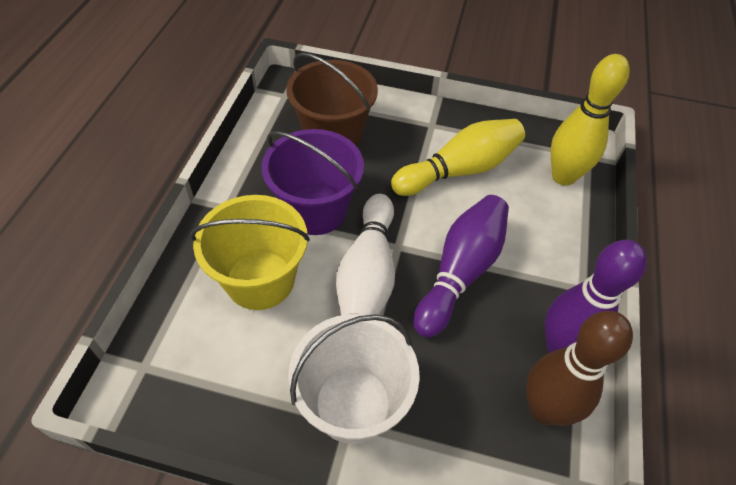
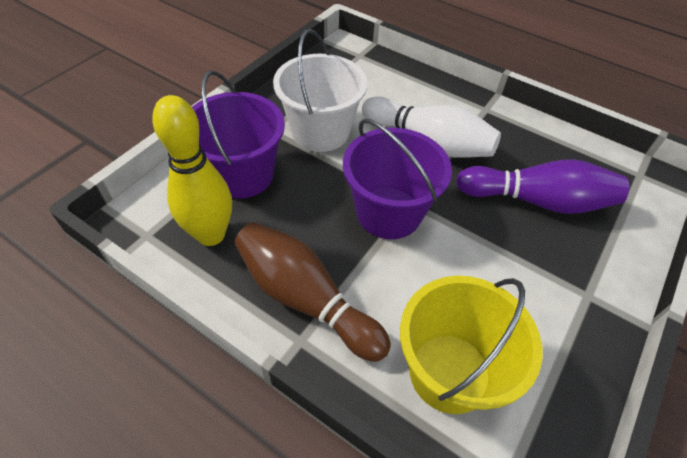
brown bucket: 1 -> 0
purple bowling pin: 2 -> 1
purple bucket: 1 -> 2
yellow bowling pin: 2 -> 1

